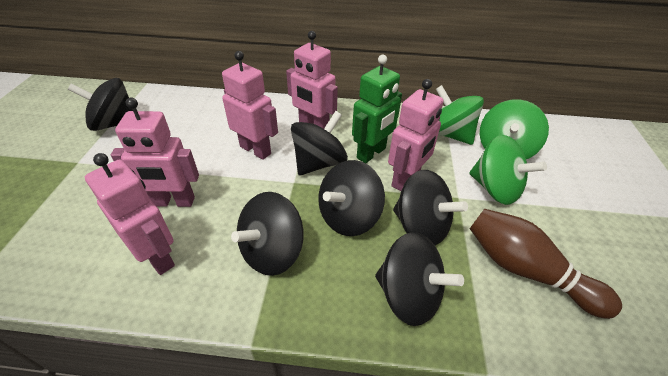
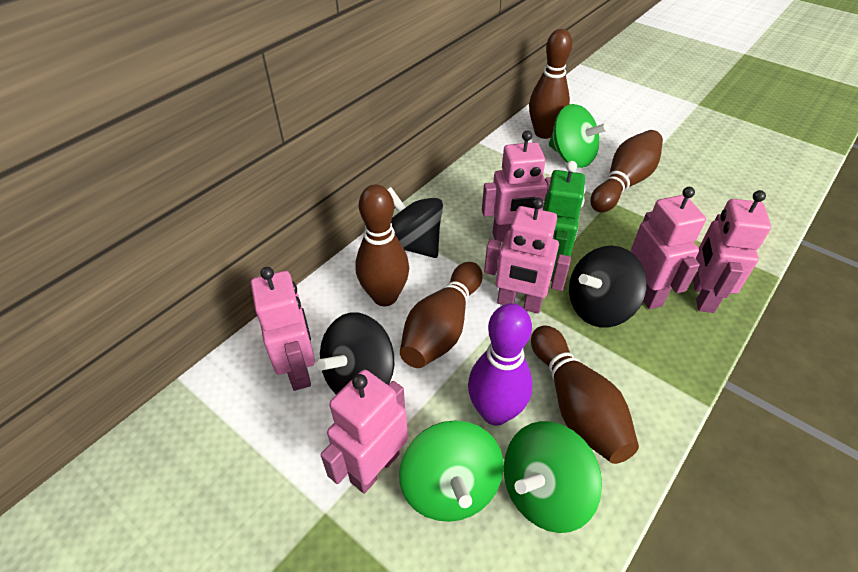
black spinning top: 6 -> 3
brown bowling pin: 1 -> 5
pink robot: 5 -> 6
purple bowling pin: 0 -> 1

